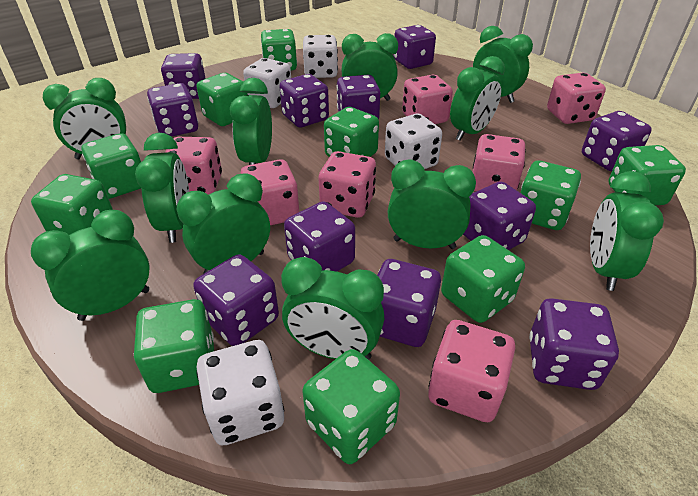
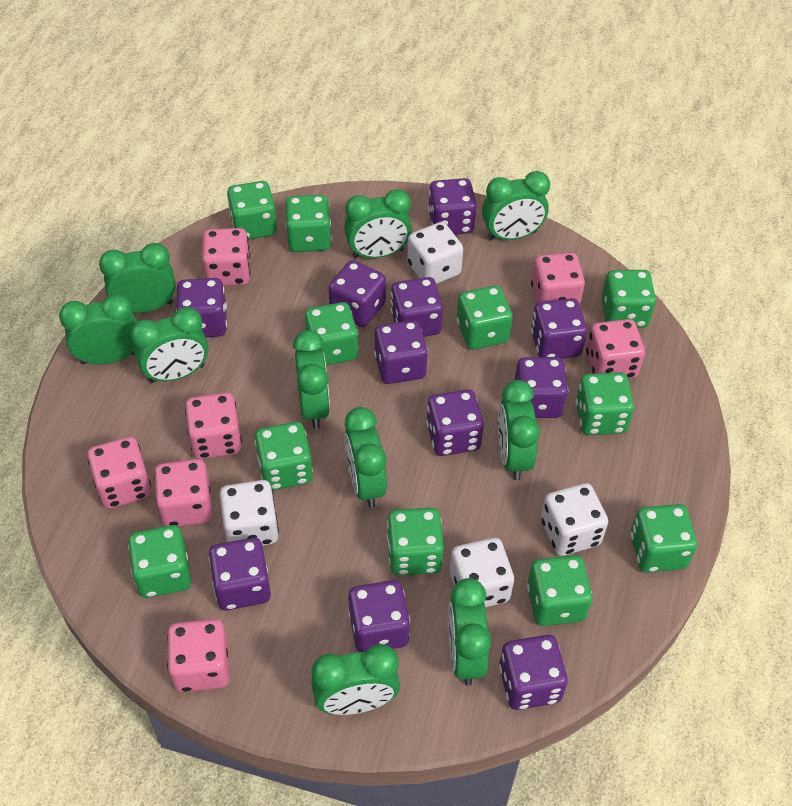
green clock: 11 -> 10
green dice: 10 -> 11

